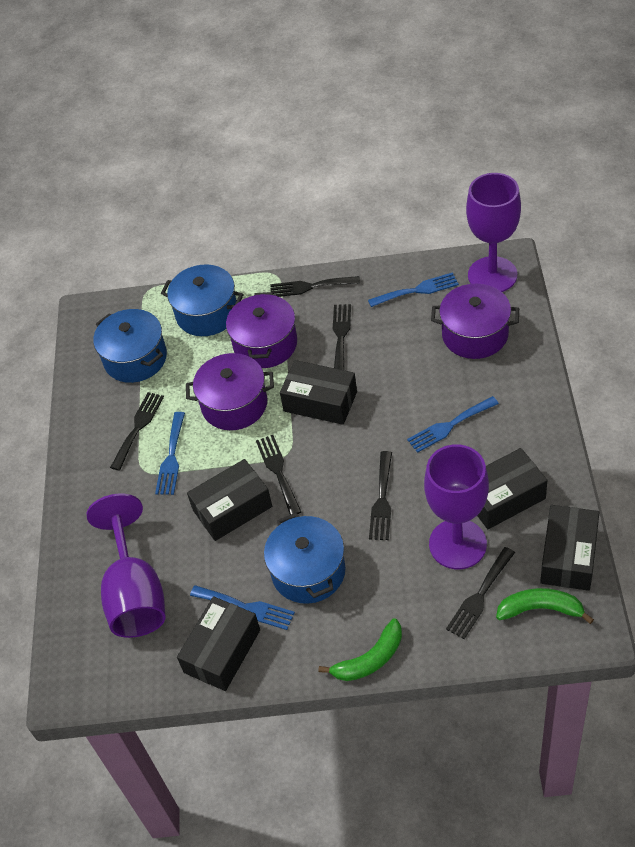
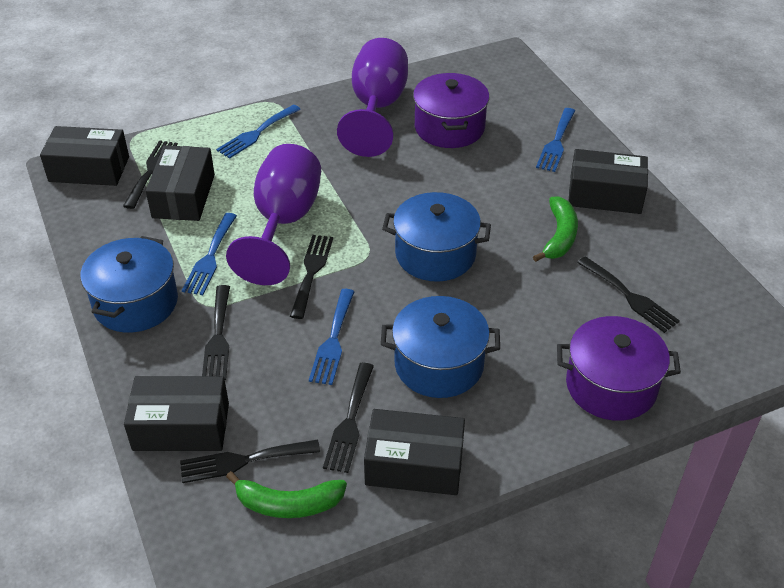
purple goblet: 3 -> 2
purple pot: 3 -> 2

